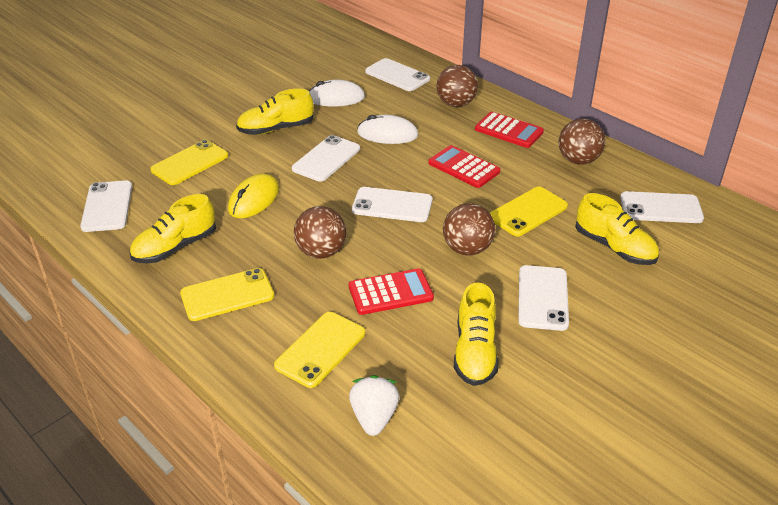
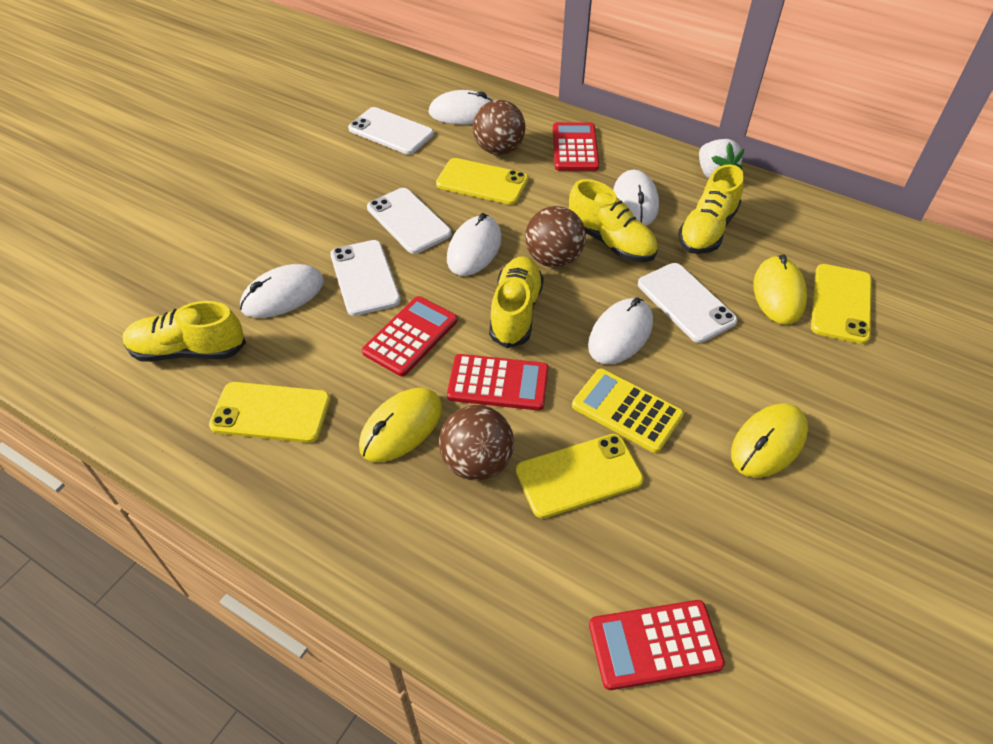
brown ball: 4 -> 3
red calculator: 3 -> 4
white mouse: 2 -> 5
white phone: 6 -> 4
yellow calculator: 0 -> 1
yellow mouse: 1 -> 3

